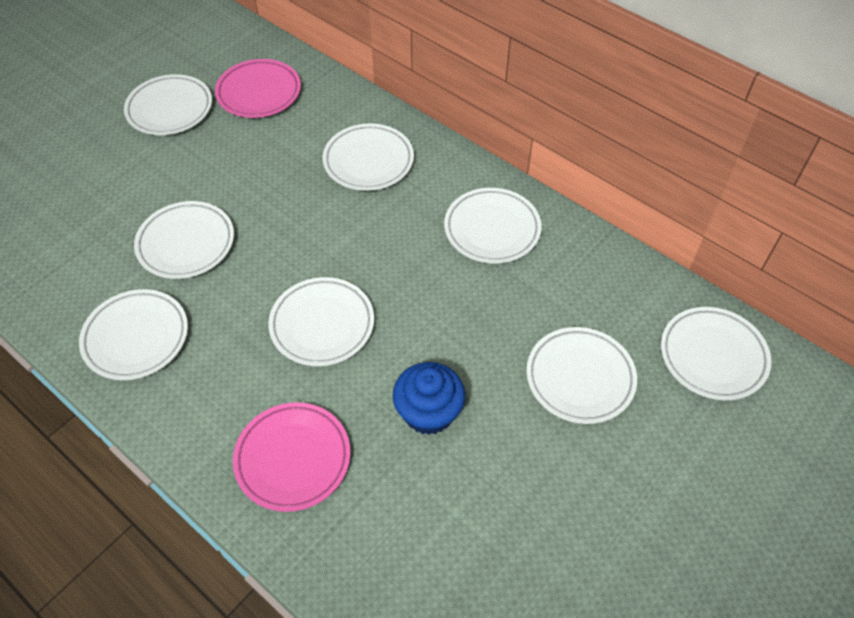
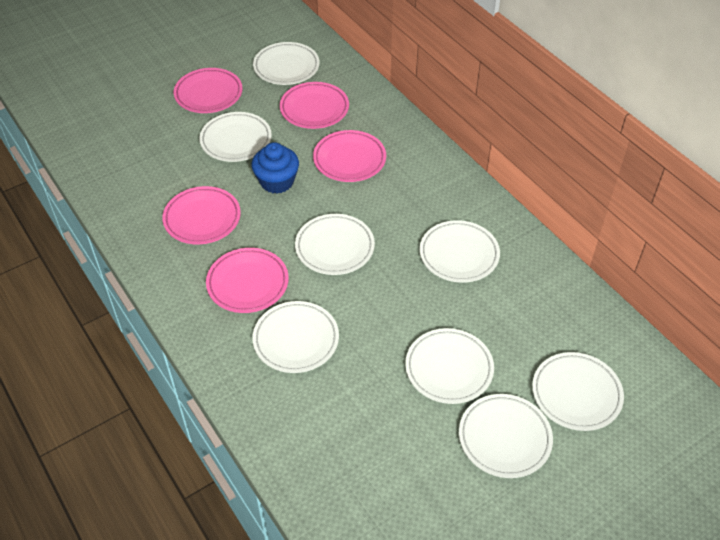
pink plate: 2 -> 5

